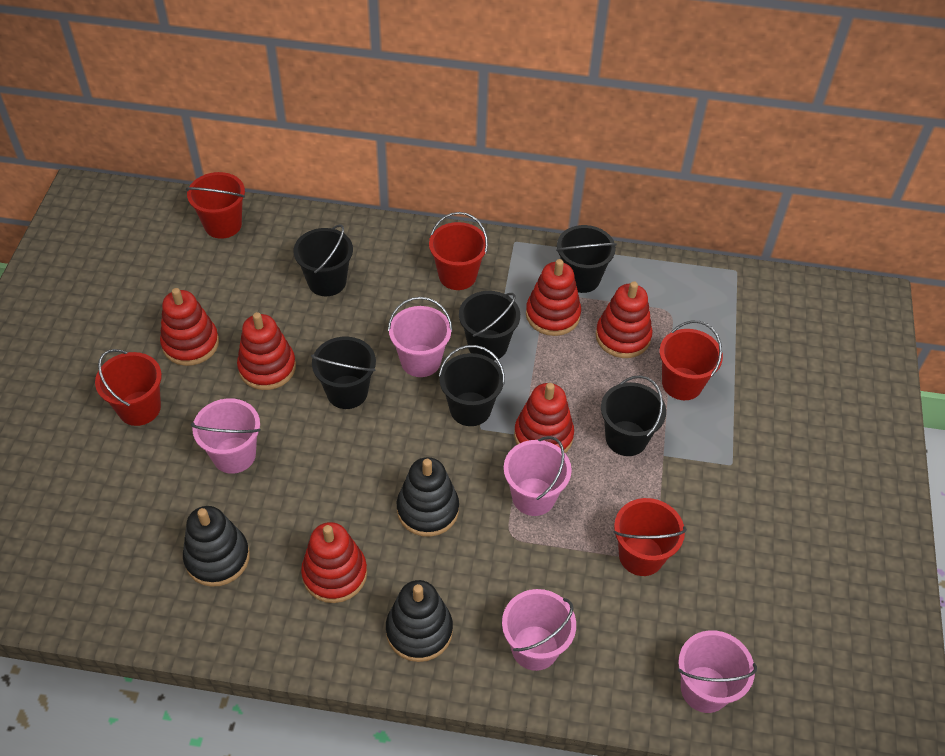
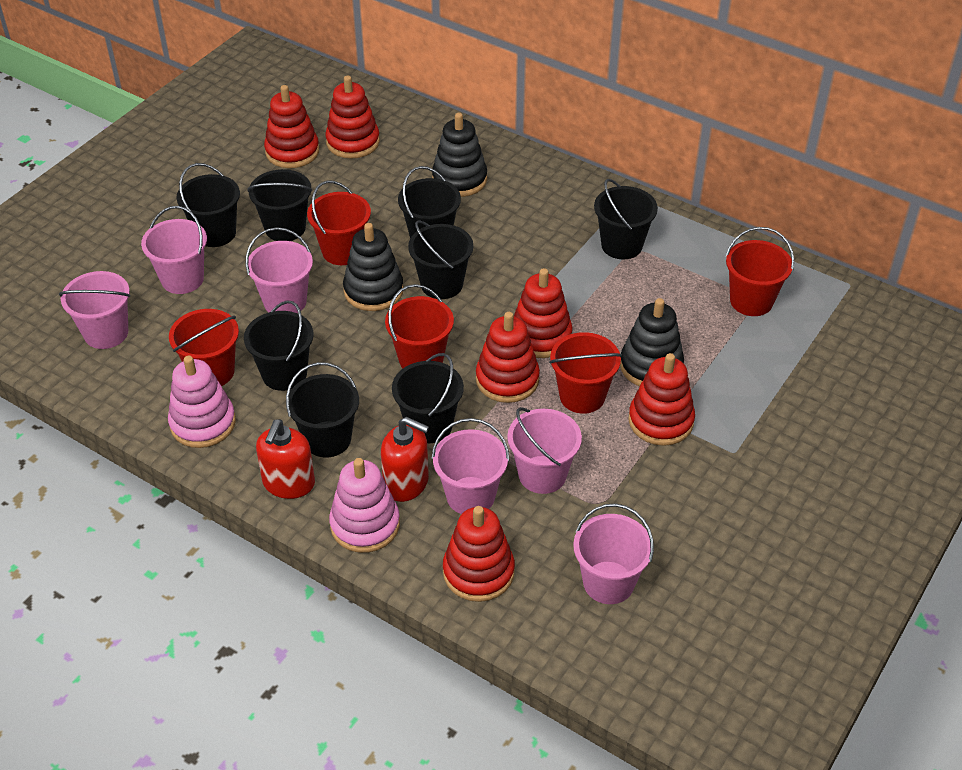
black bucket: 6 -> 8
pink bucket: 5 -> 6
pink stacking toy: 0 -> 2
red soap dispenser: 0 -> 2

